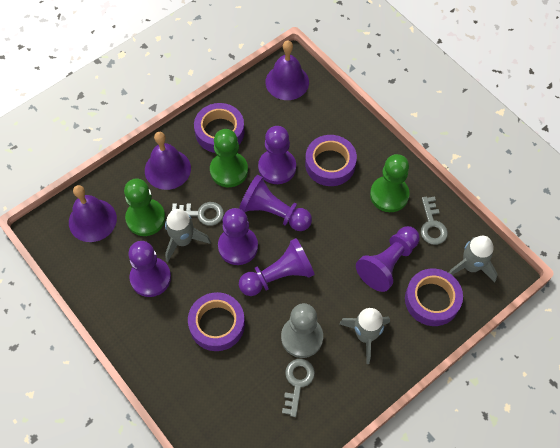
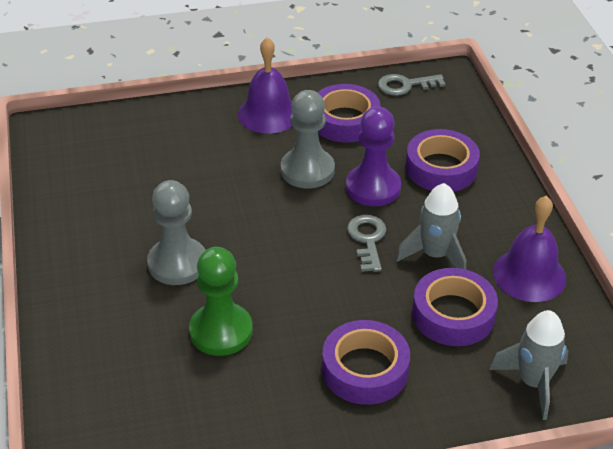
green pawn: 3 -> 1
grey key: 3 -> 2
grey pawn: 1 -> 2
grey rocket: 3 -> 2
purple bell: 3 -> 2
purple pawn: 6 -> 1

